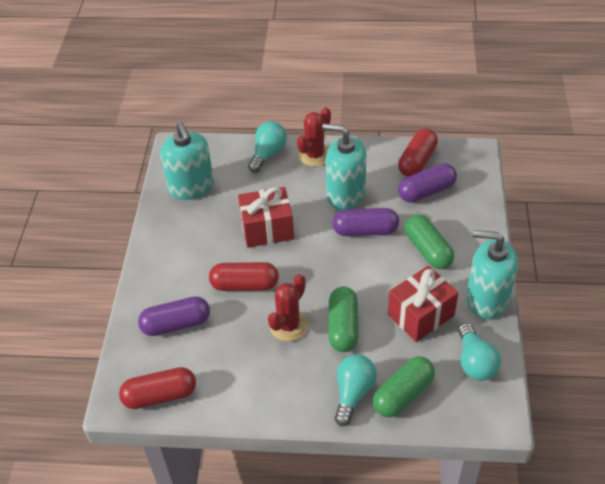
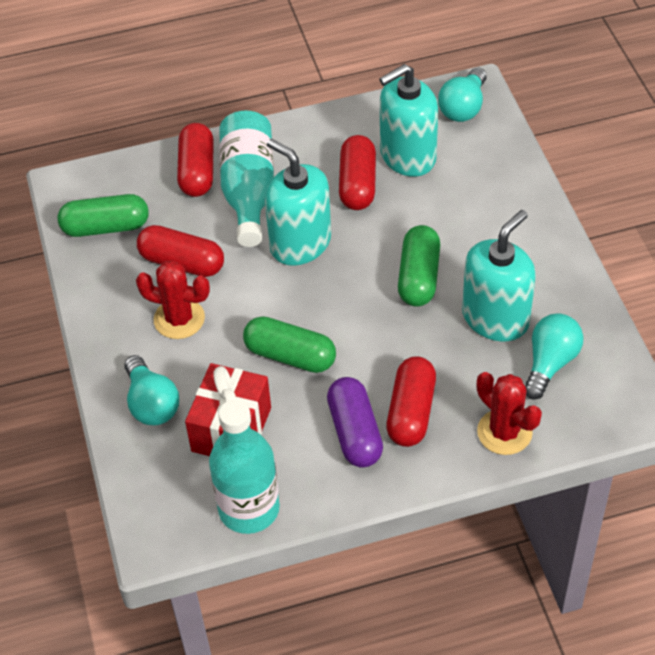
purple capsule: 3 -> 1
red capsule: 3 -> 4
red gift: 2 -> 1
turquoise bottle: 0 -> 2

